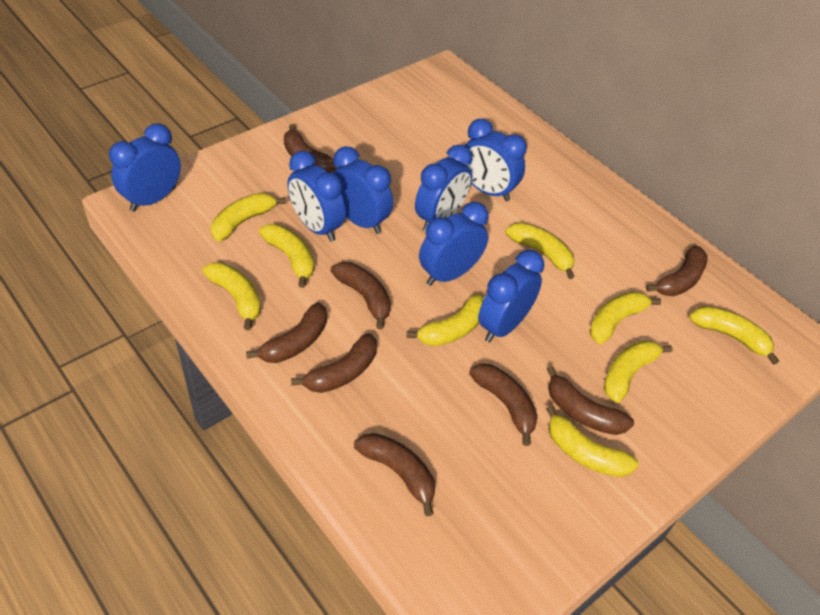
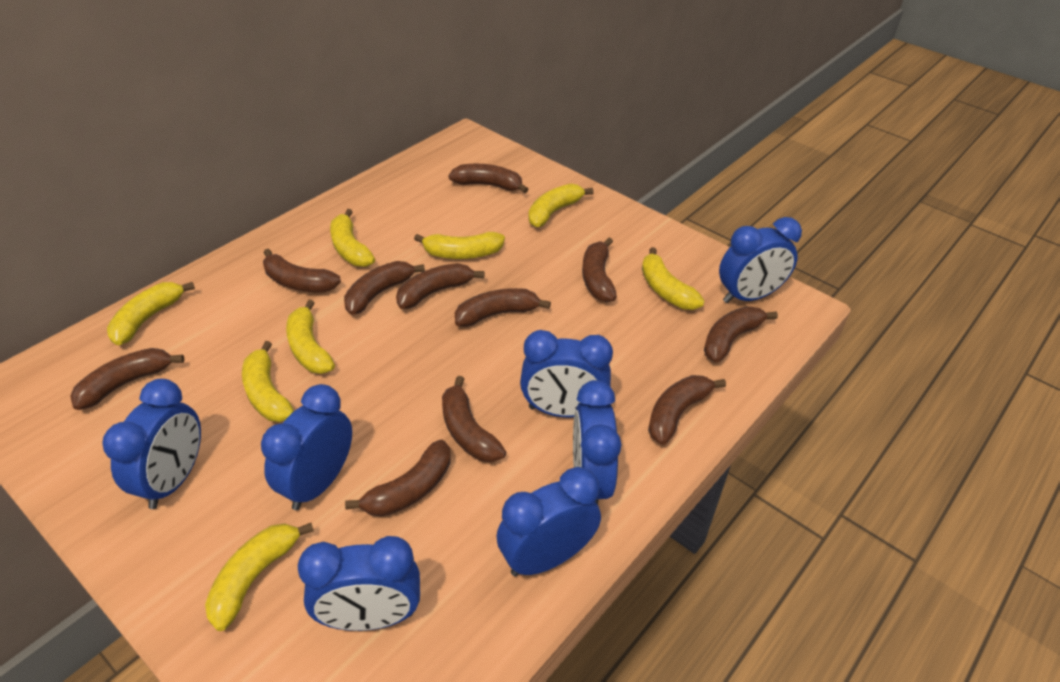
brown banana: 8 -> 11
yellow banana: 9 -> 8

